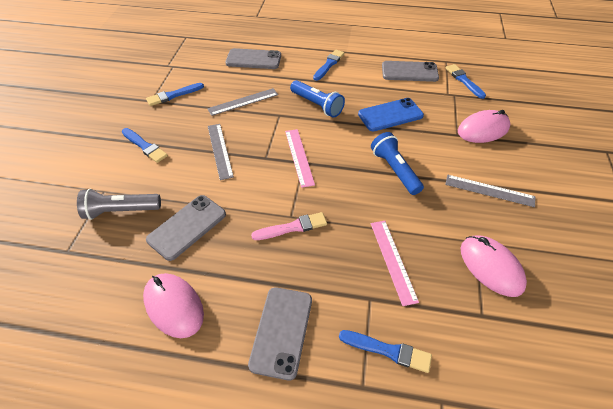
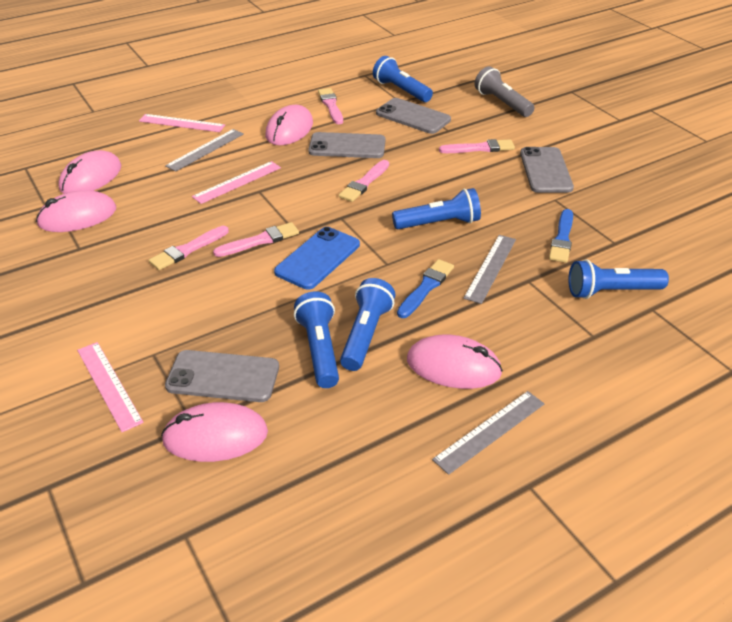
blue brush: 5 -> 2
blue flashlight: 2 -> 5
pink brush: 1 -> 5
pink mouse: 3 -> 5
pink ruler: 2 -> 3

